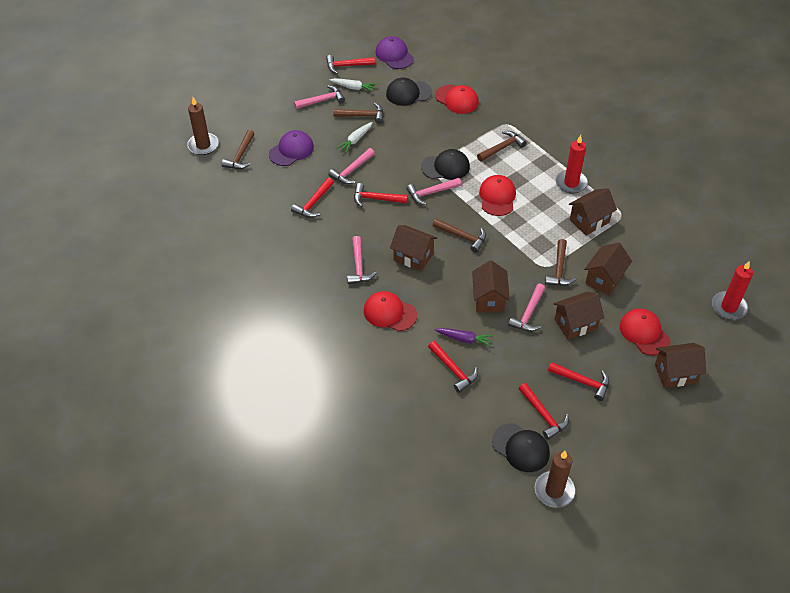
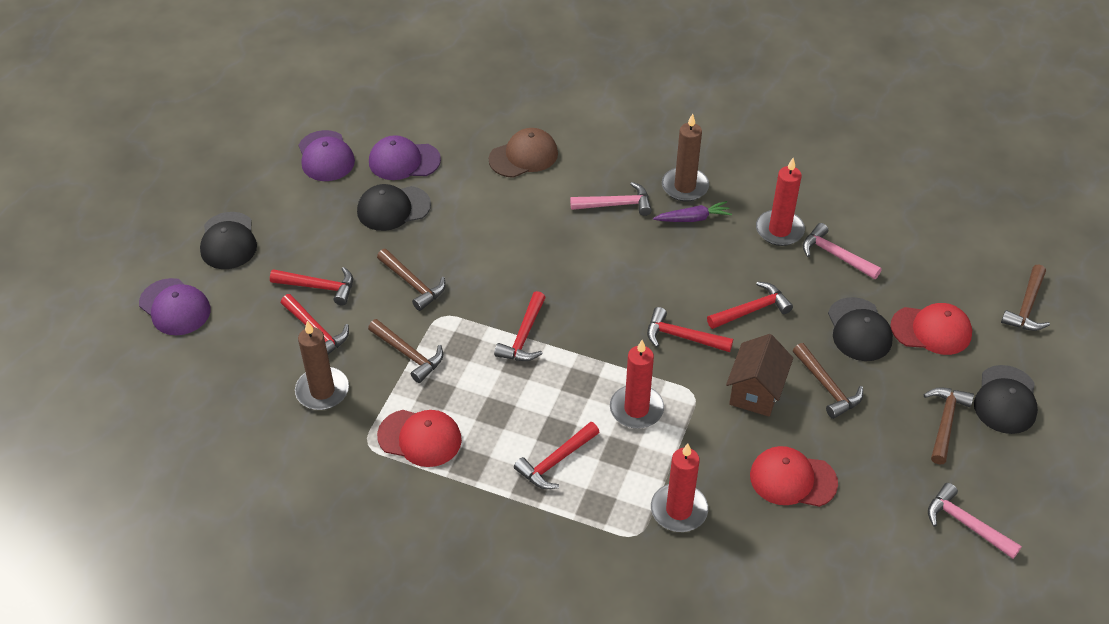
black cap: 3 -> 4
brown cap: 0 -> 1
brown house: 6 -> 1
pink hammer: 5 -> 3
purple cap: 2 -> 3
red candle: 2 -> 3
red cap: 4 -> 3
white carrot: 2 -> 0

